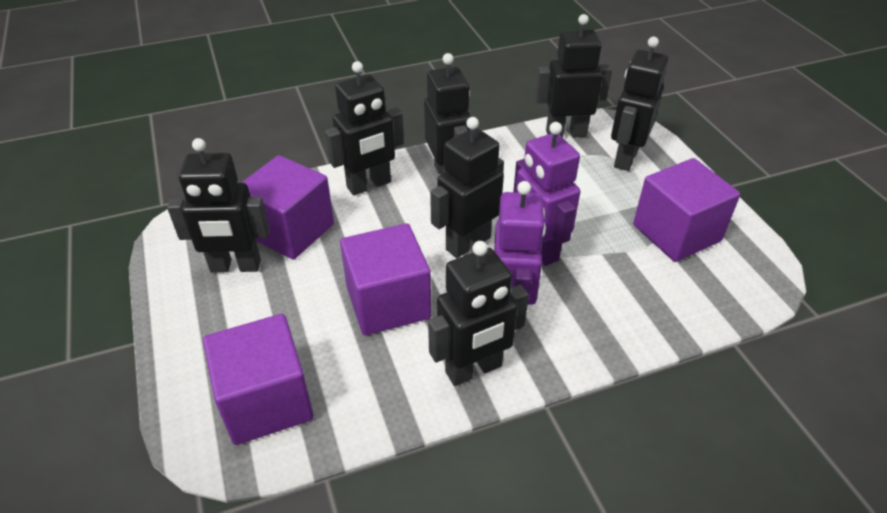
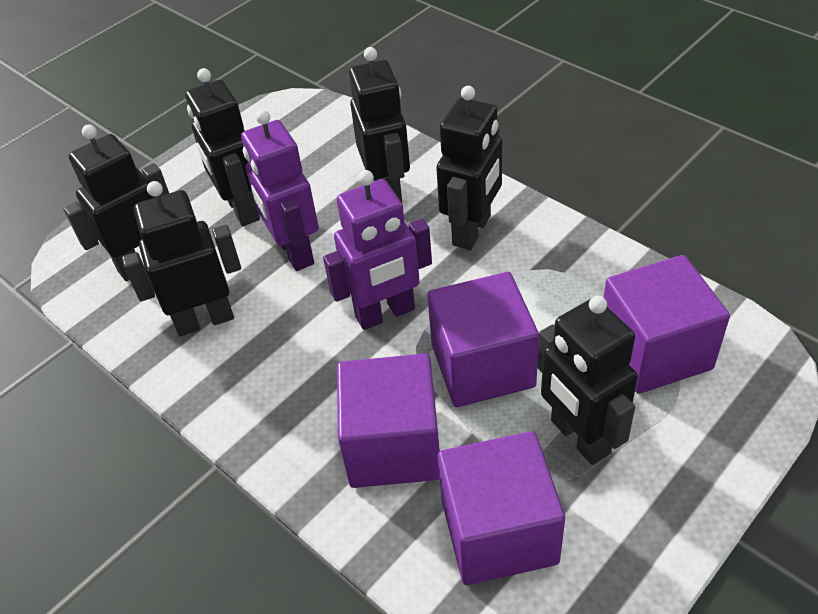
black robot: 7 -> 6

